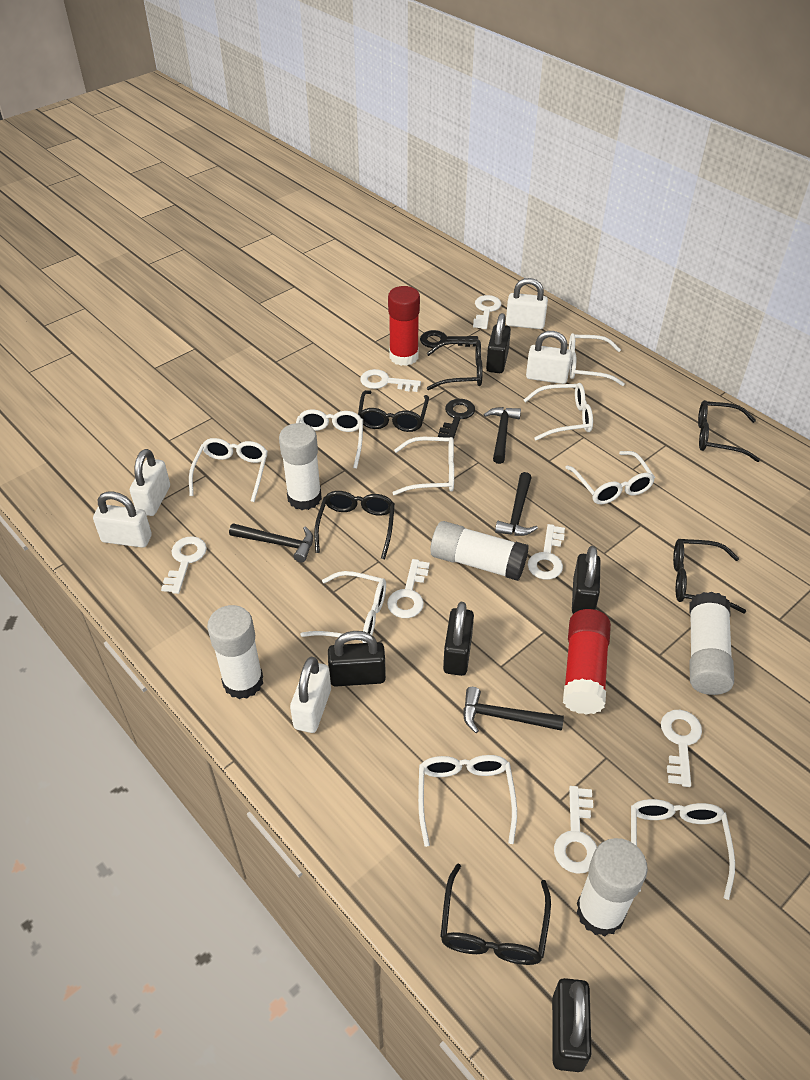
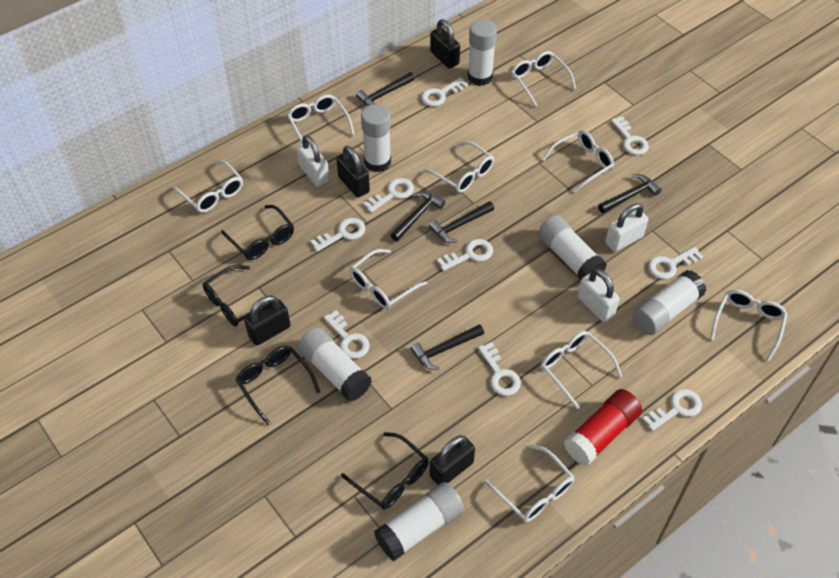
black glasses: 6 -> 4
black hammer: 4 -> 5
black key: 2 -> 0
black padlock: 5 -> 4
red glue stick: 2 -> 1
white glue stick: 5 -> 6
white key: 7 -> 9
white padlock: 5 -> 3

